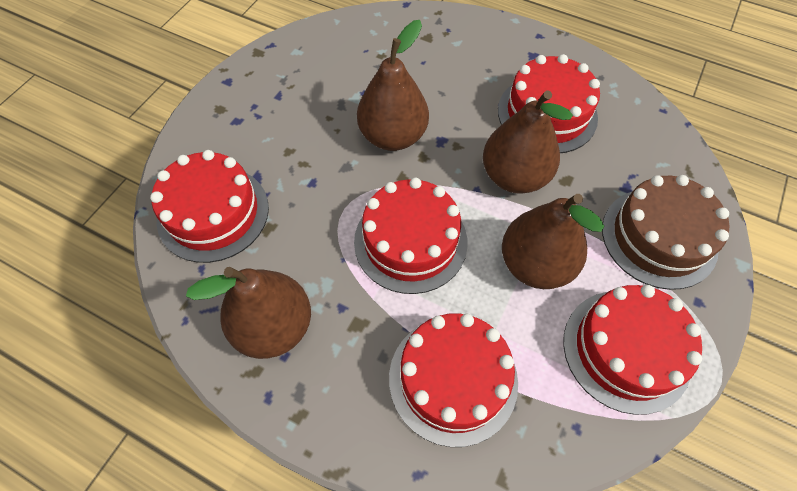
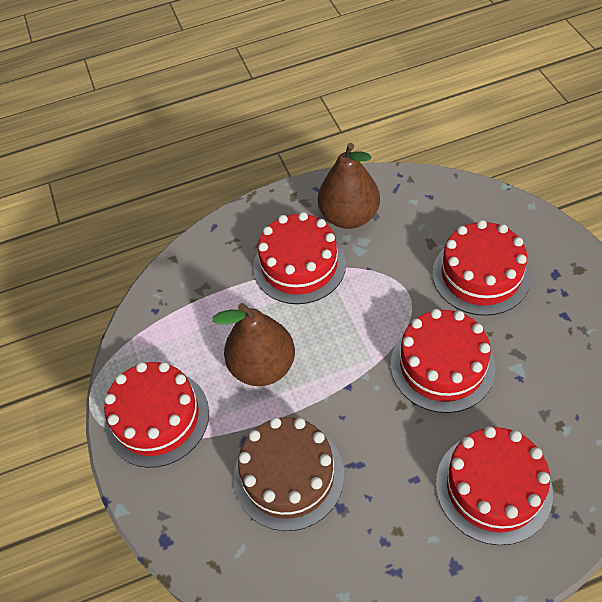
brown pear: 4 -> 2

